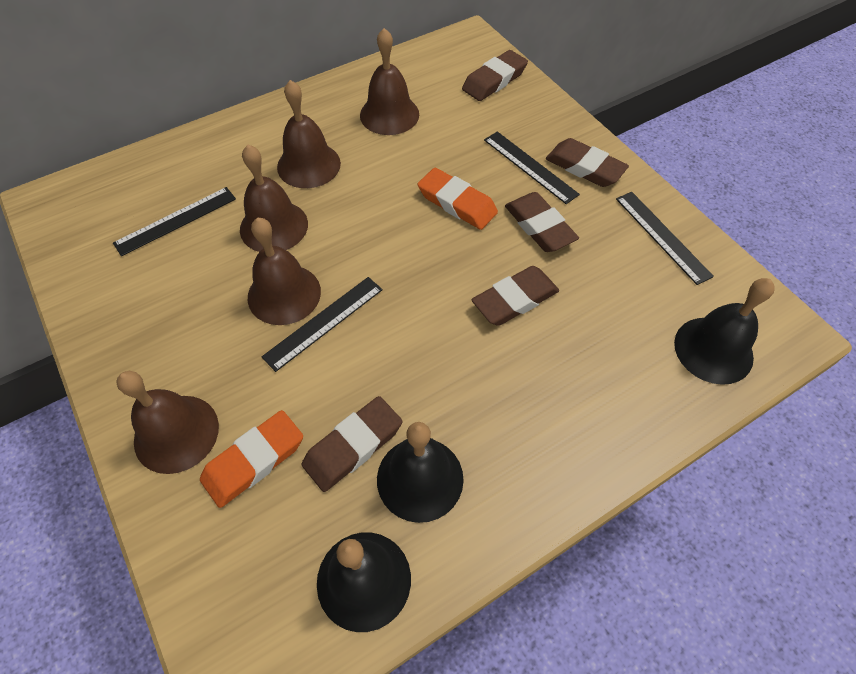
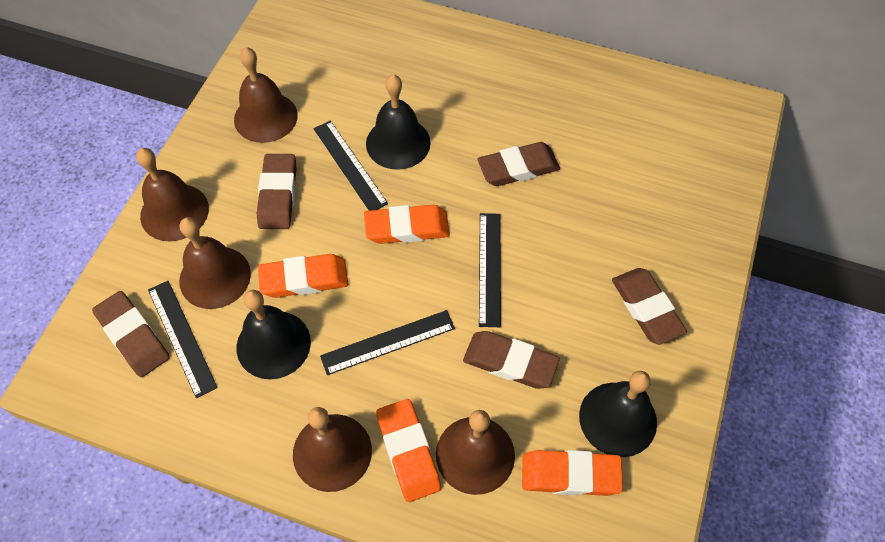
orange eraser: 2 -> 4

